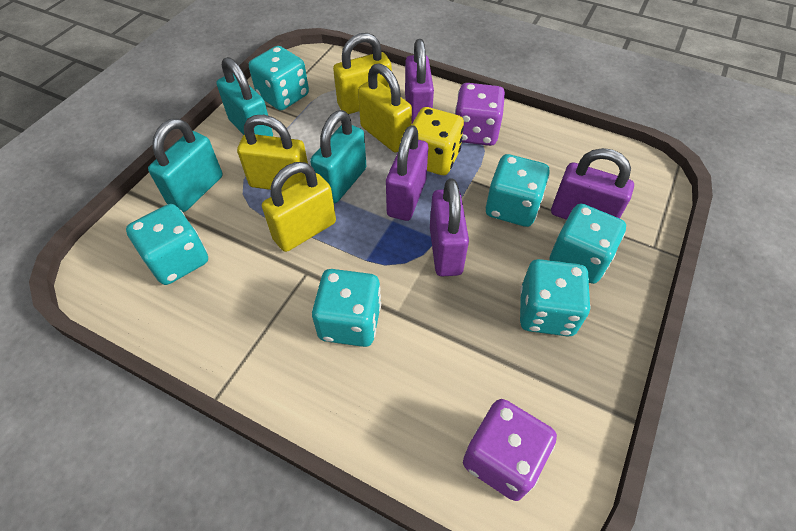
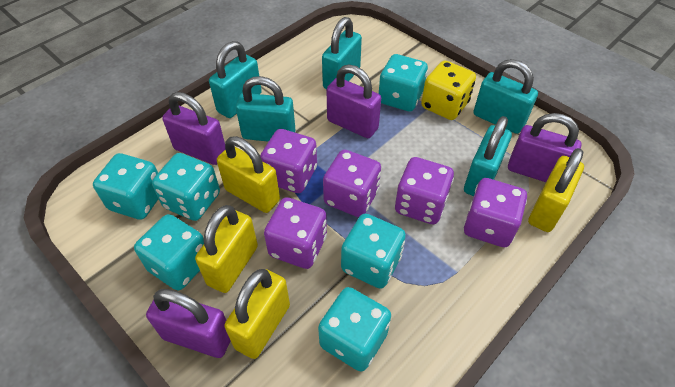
purple dice: 2 -> 5
turquoise padlock: 3 -> 5

